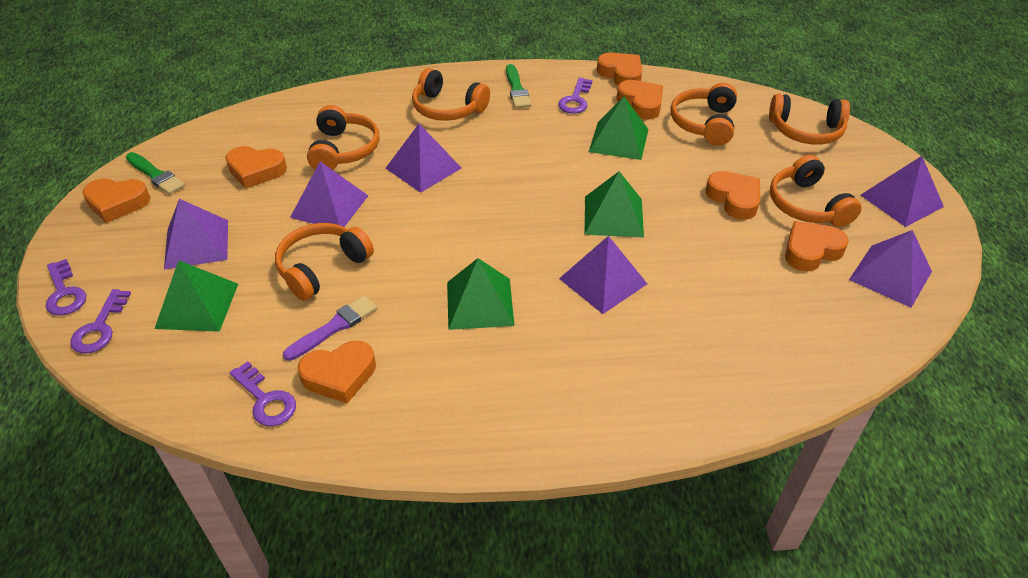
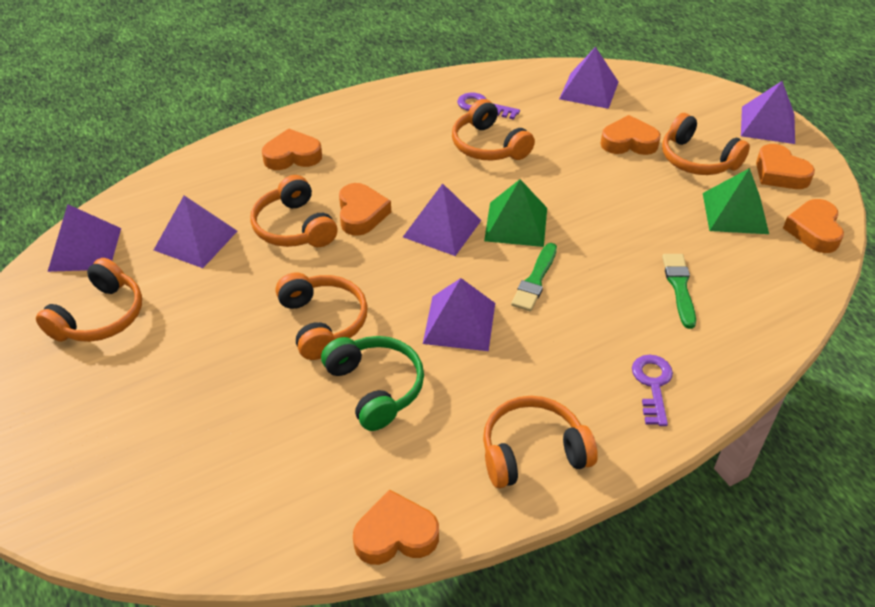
green headphones: 0 -> 1
green pyramid: 4 -> 2
orange heart: 7 -> 6
purple brush: 1 -> 0
purple key: 4 -> 2

